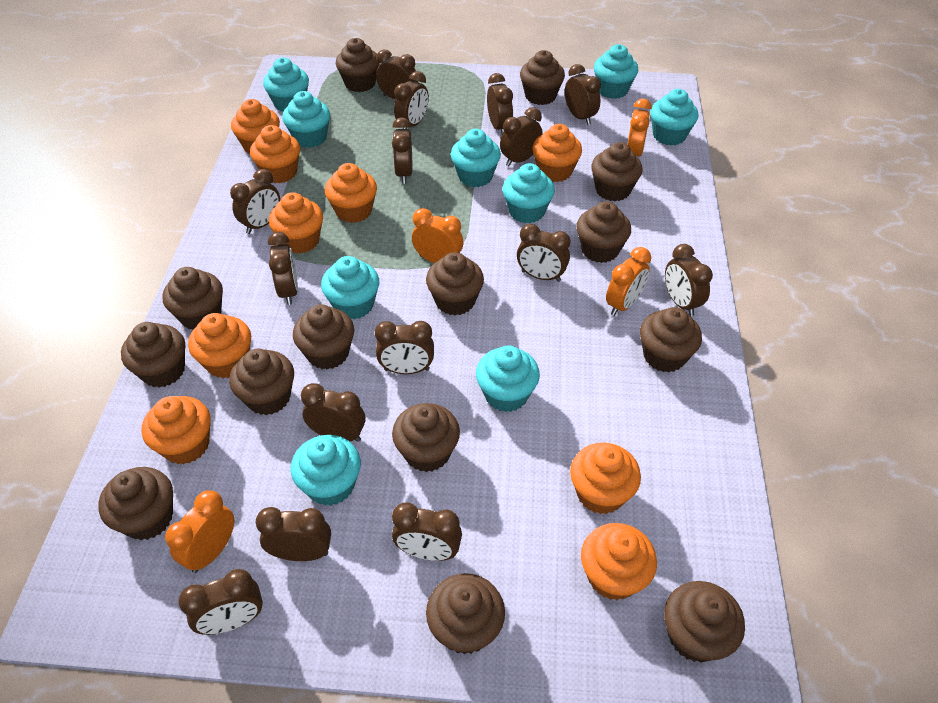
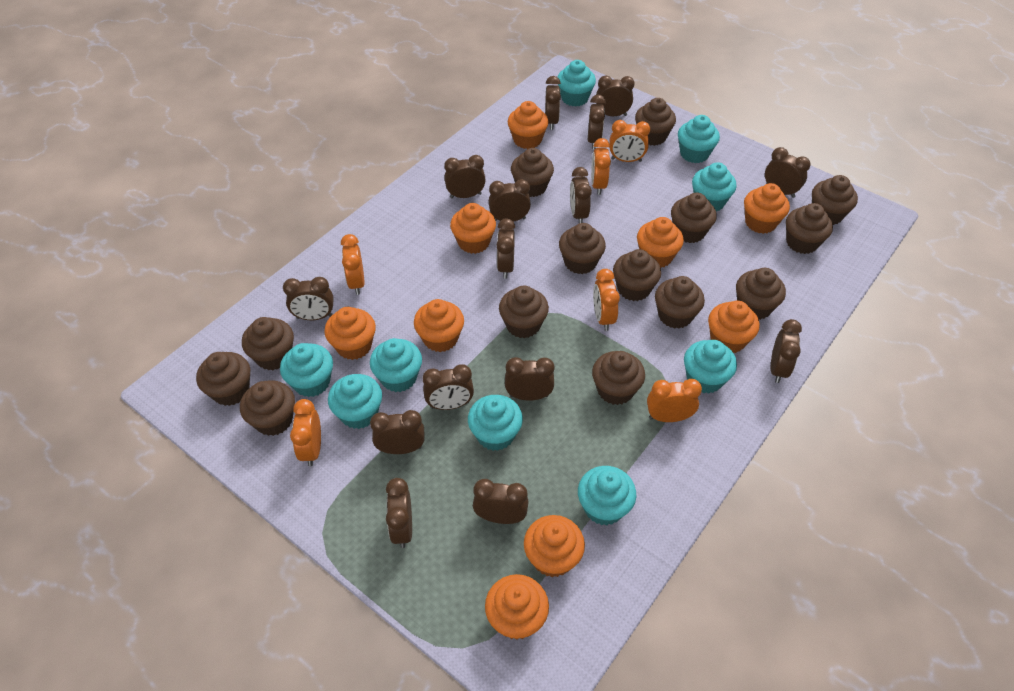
orange clock: 4 -> 6

